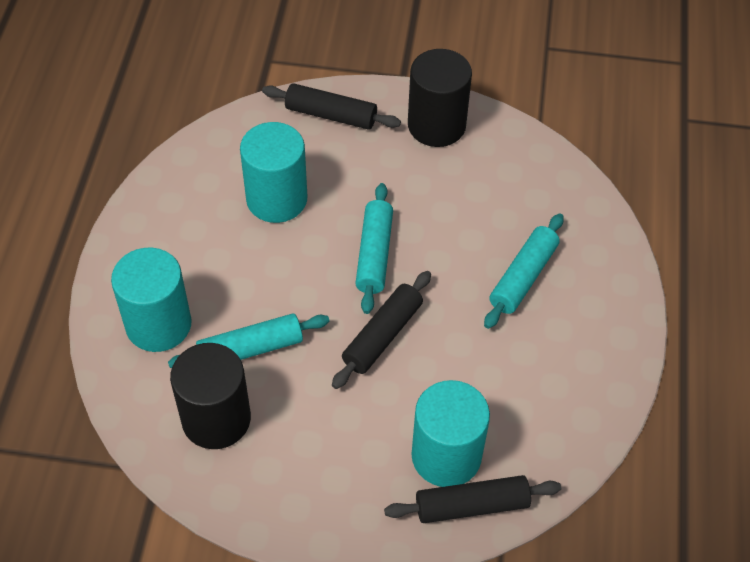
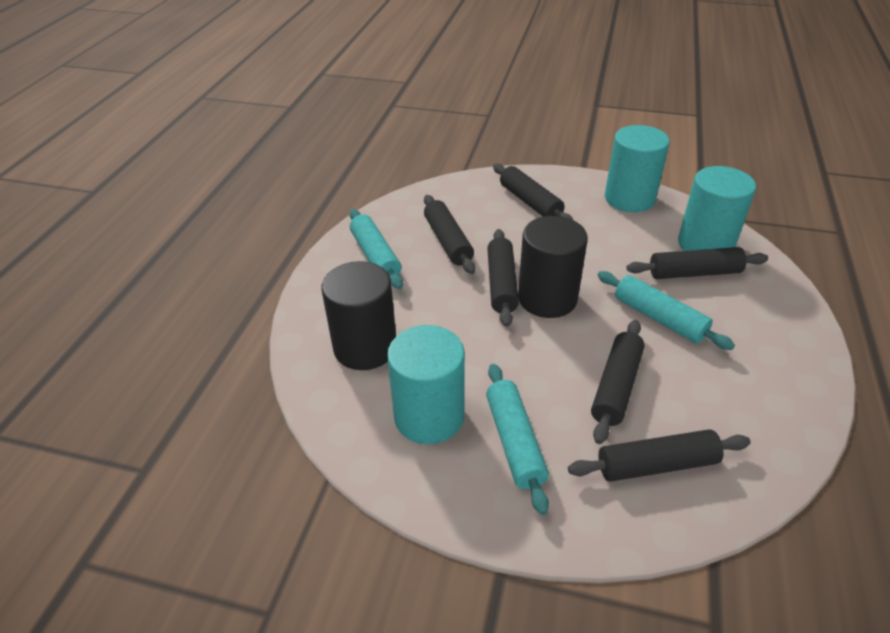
black rolling pin: 3 -> 6

